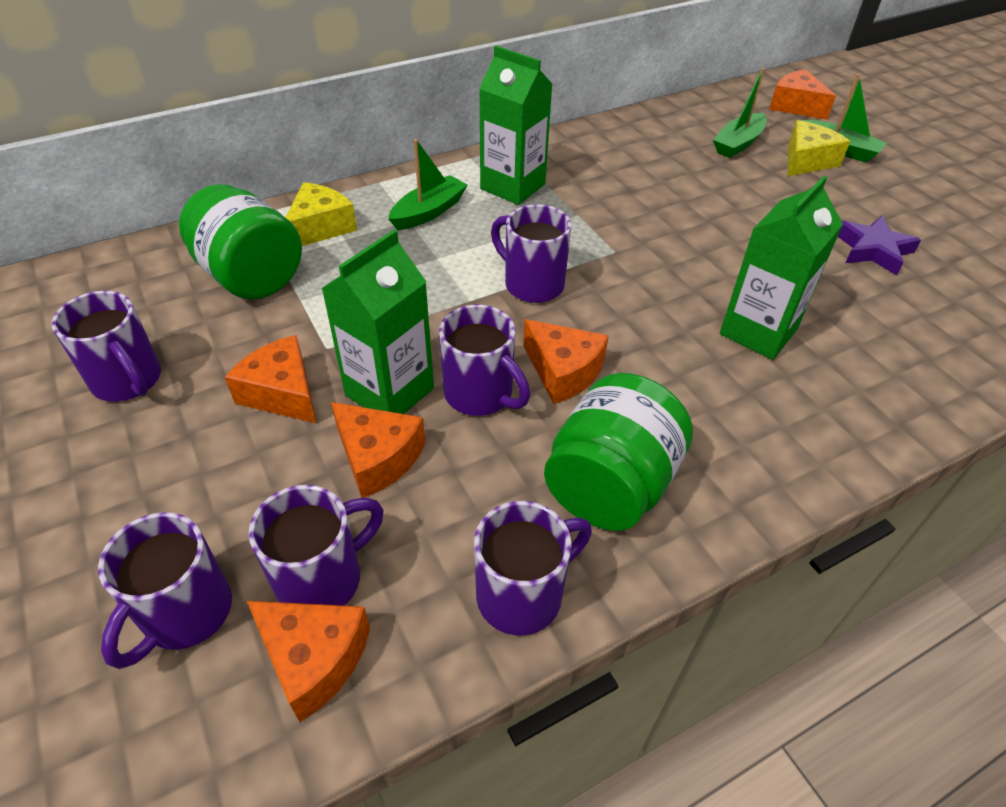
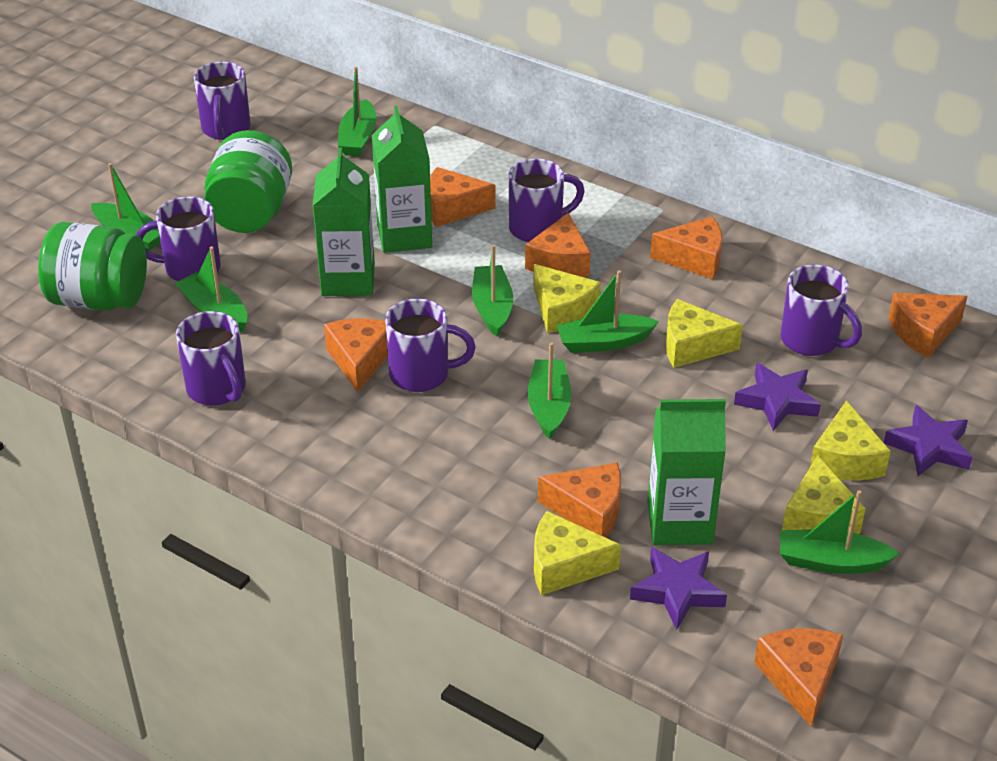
green boat: 3 -> 7
orange cheese: 5 -> 7
purple star: 1 -> 3
yellow cheese: 2 -> 5

